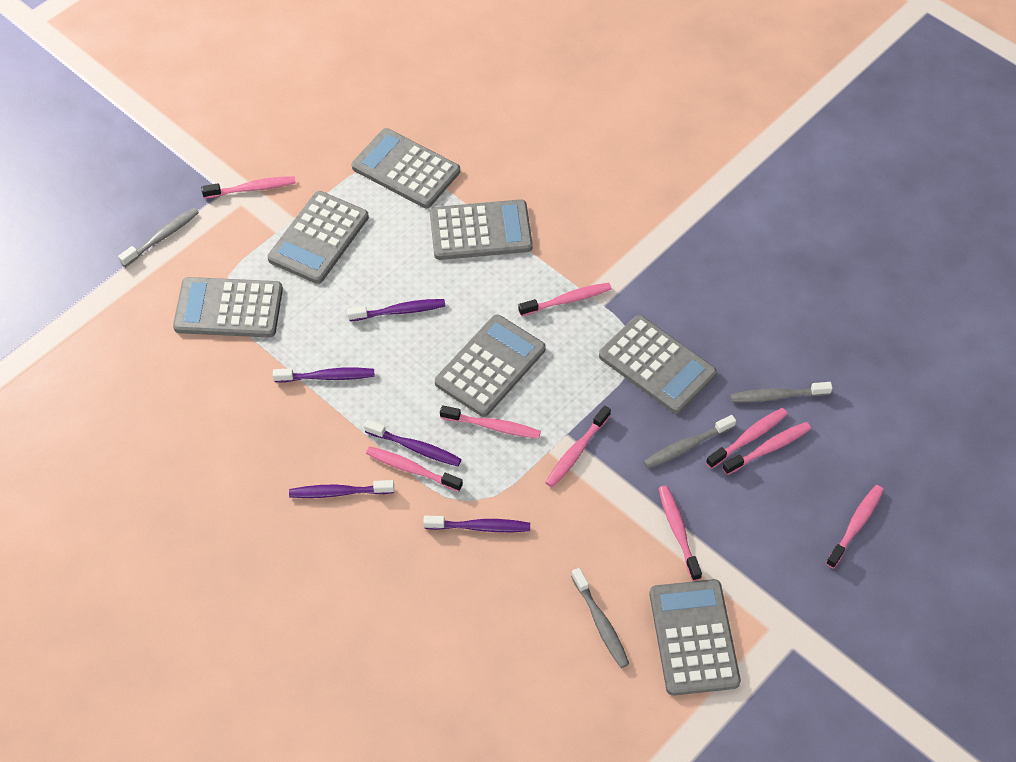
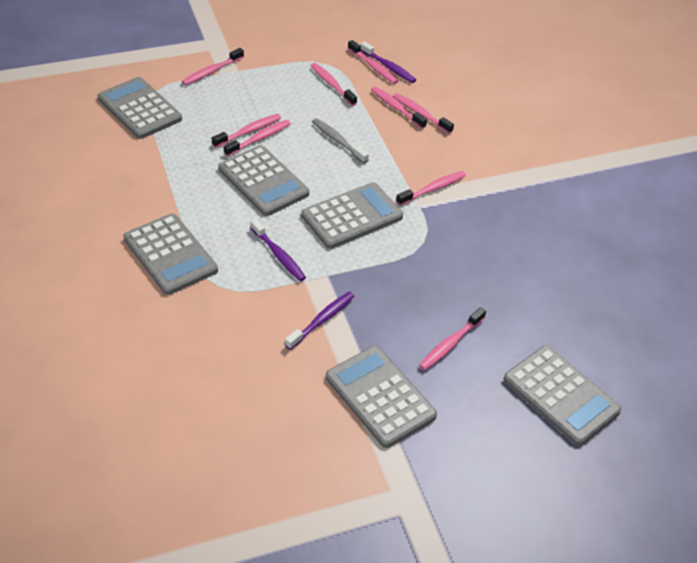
grey calculator: 7 -> 6
grey toothbrush: 4 -> 1
purple toothbrush: 5 -> 3

